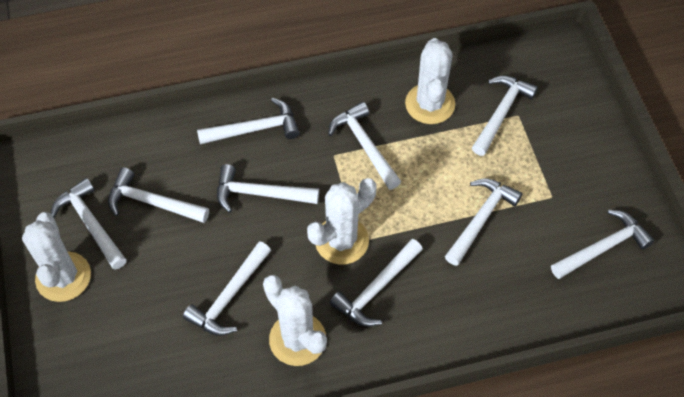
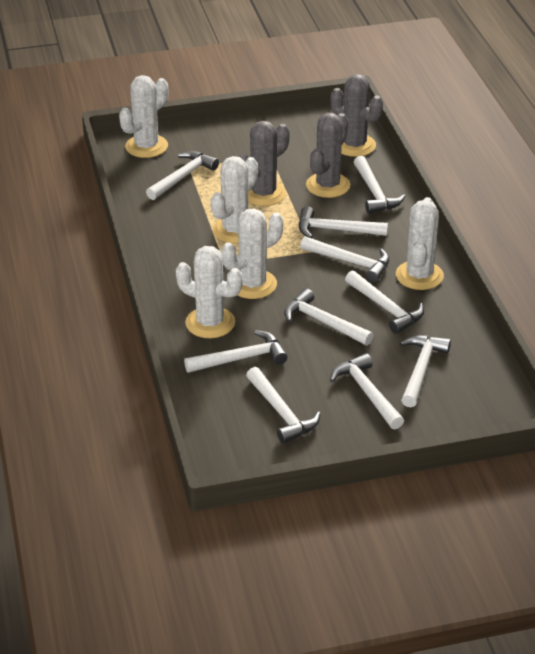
grey cactus: 0 -> 3
white cactus: 4 -> 5

